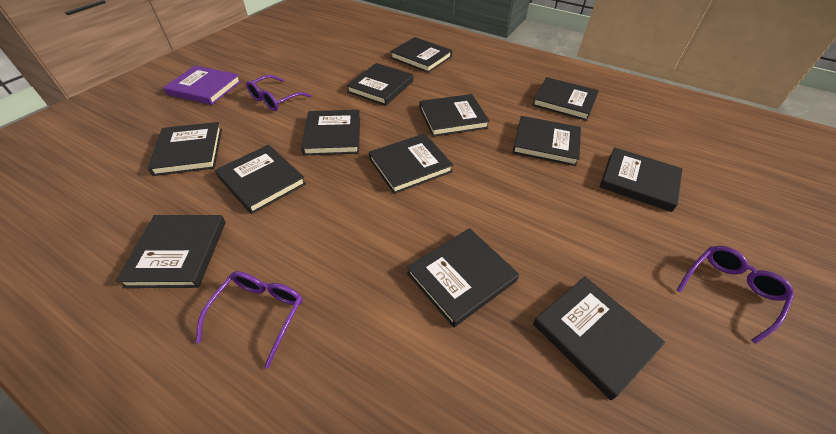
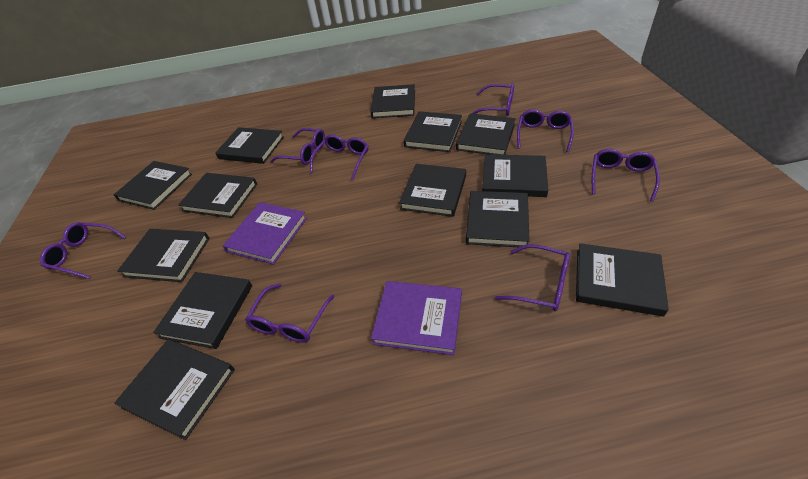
purple book: 1 -> 2
purple glasses: 3 -> 8

